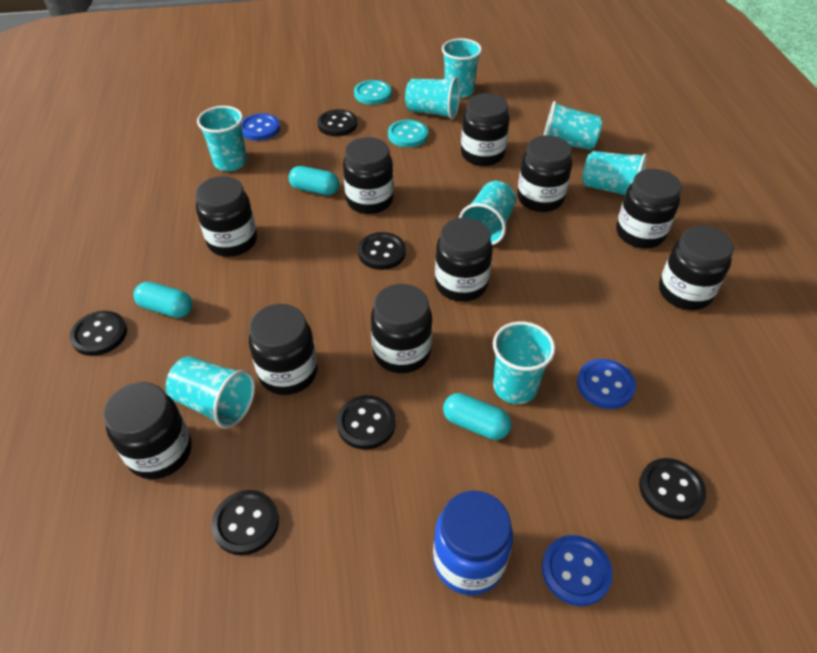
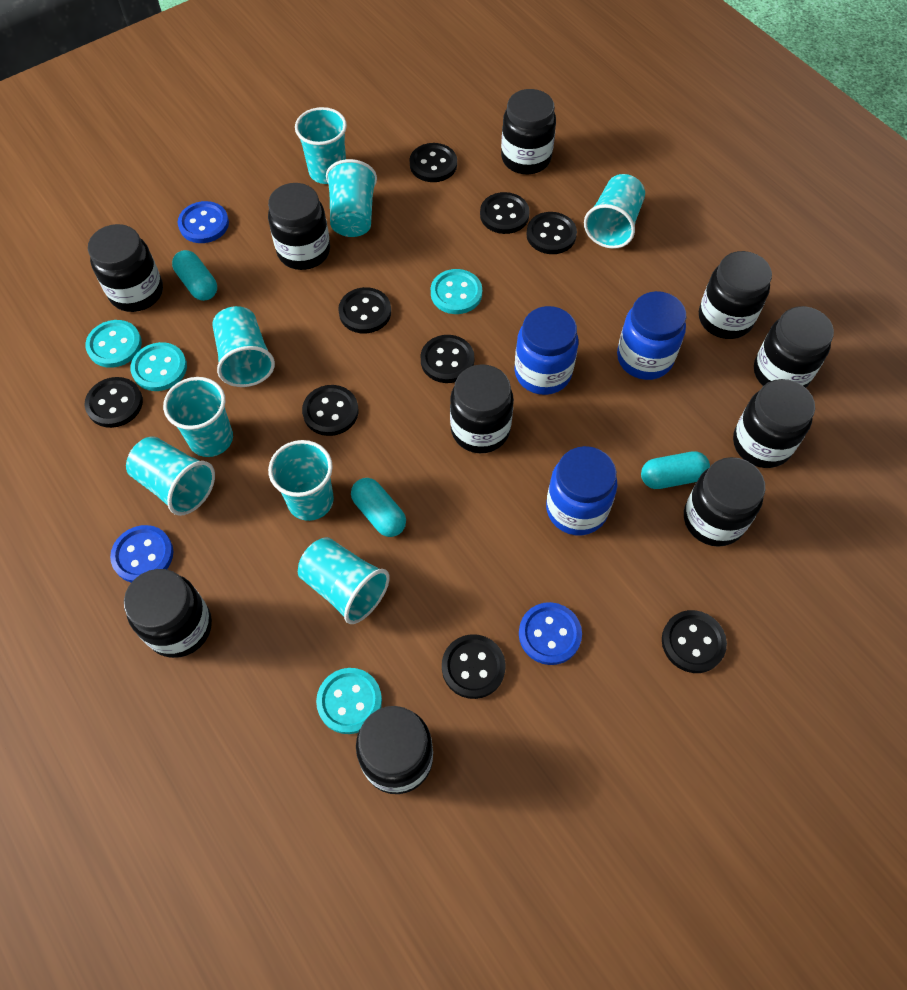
black button: 6 -> 9
blue jar: 1 -> 3
turquoise button: 2 -> 4

